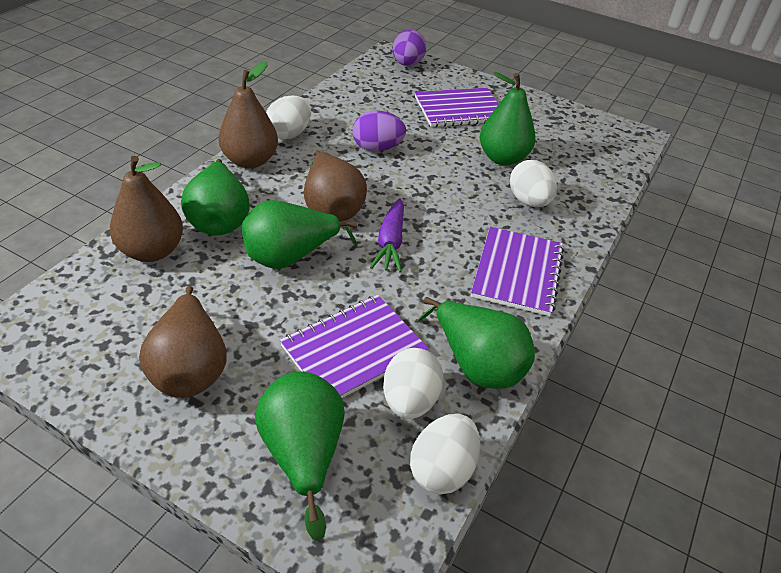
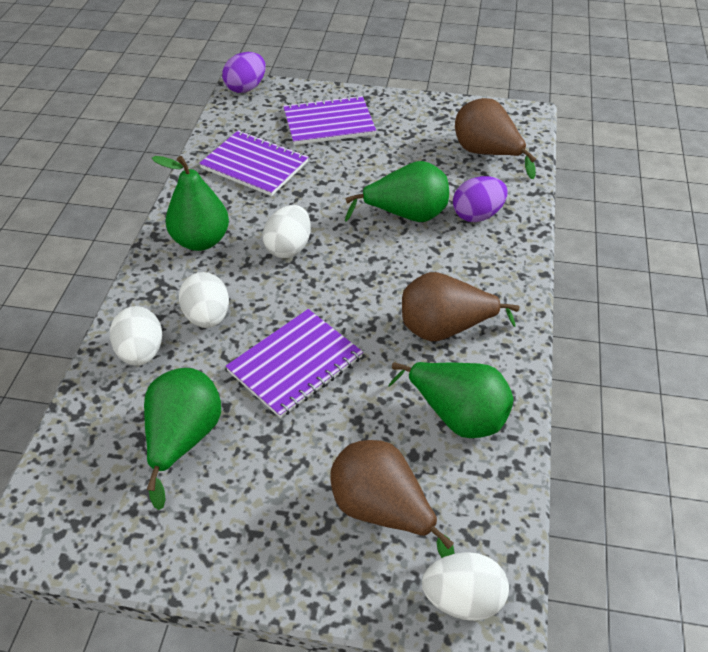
brown pear: 4 -> 3
green pear: 5 -> 4
purple carrot: 1 -> 0

